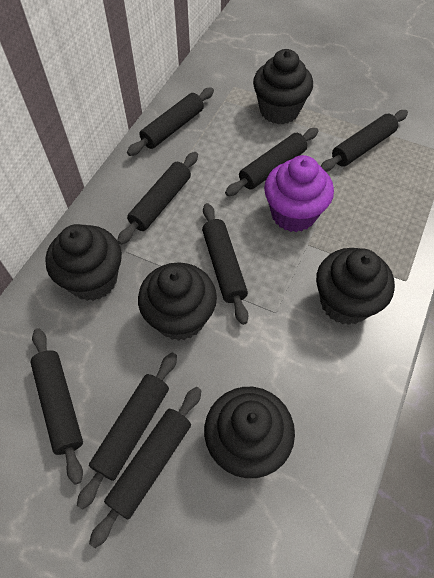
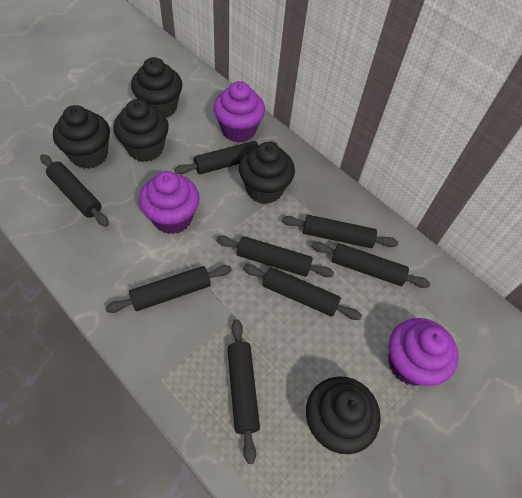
purple cupcake: 1 -> 3

